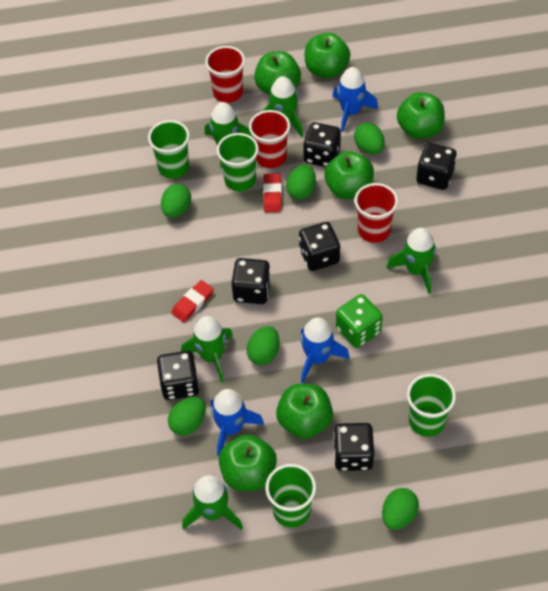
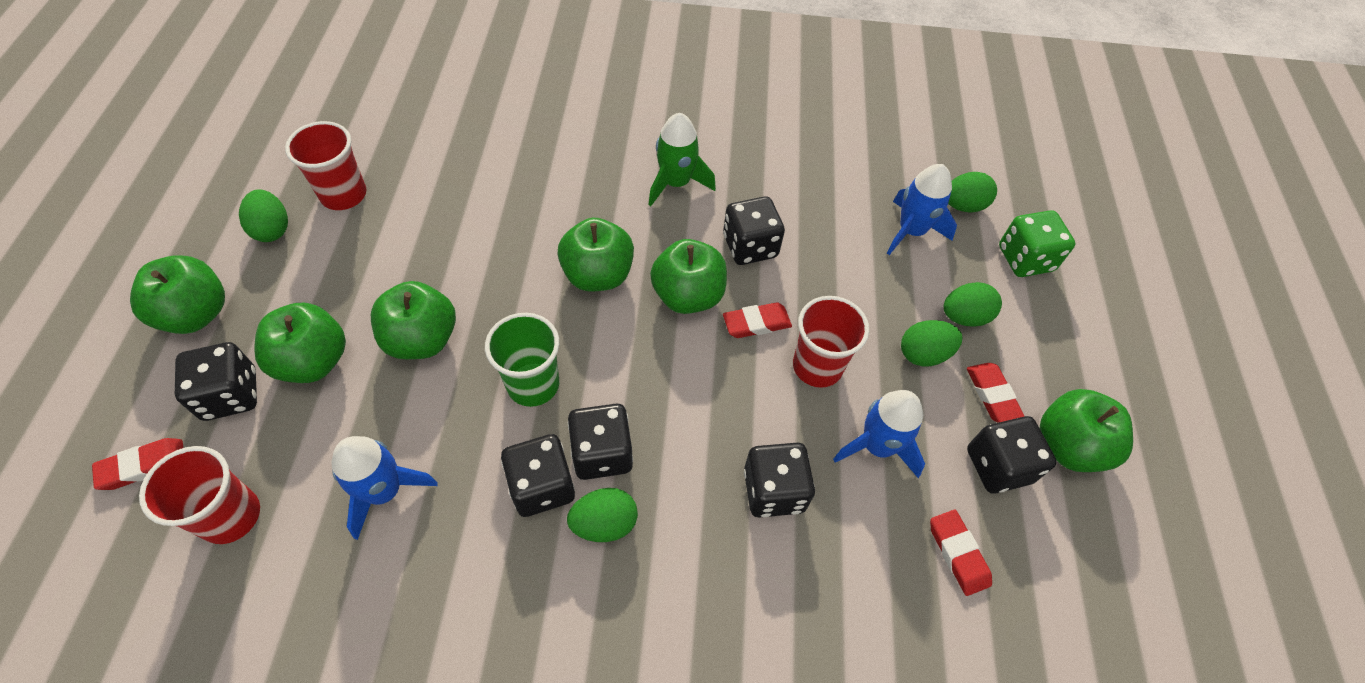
green cup: 4 -> 1
green egg: 6 -> 5
green rocket: 5 -> 1
red eraser: 2 -> 4

